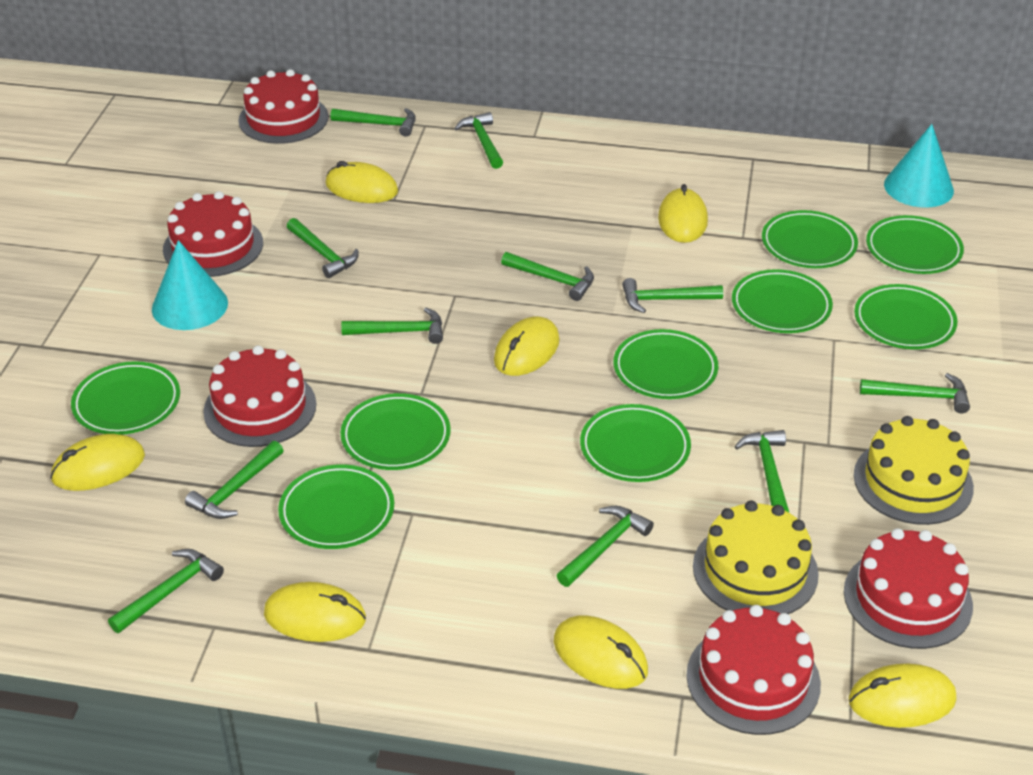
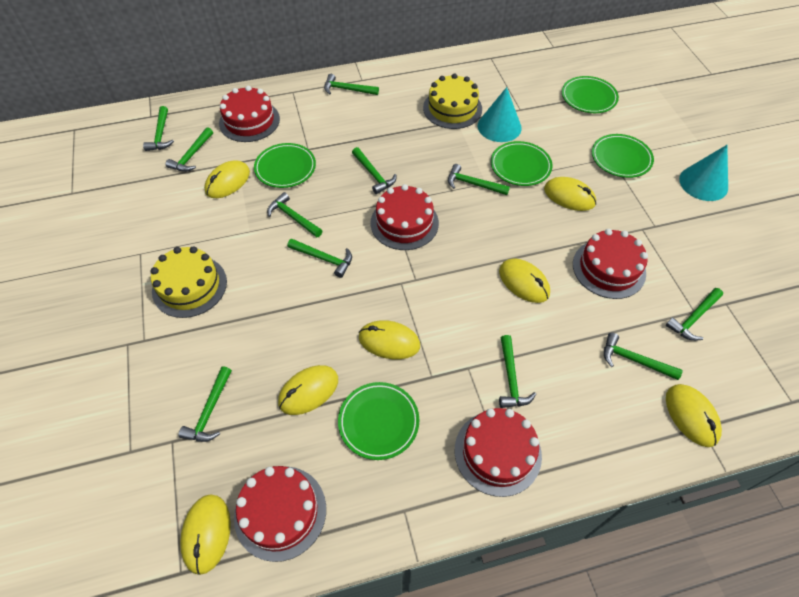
green plate: 9 -> 5

